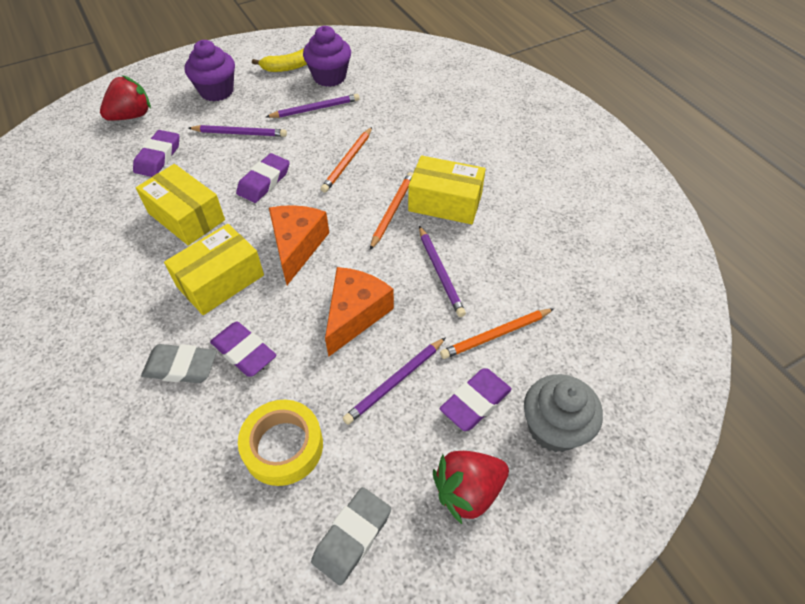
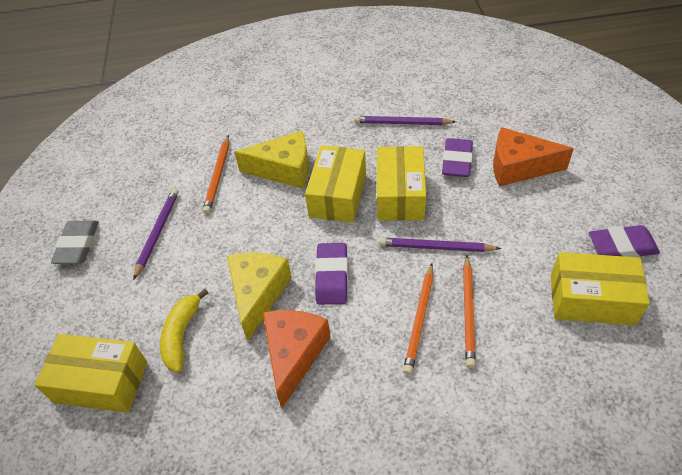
grey cupcake: 1 -> 0
grey eraser: 2 -> 1
purple cupcake: 2 -> 0
purple eraser: 4 -> 3
purple pencil: 4 -> 3
red strawberry: 2 -> 0
yellow box: 3 -> 4
yellow cheese: 0 -> 2
yellow tape: 1 -> 0

